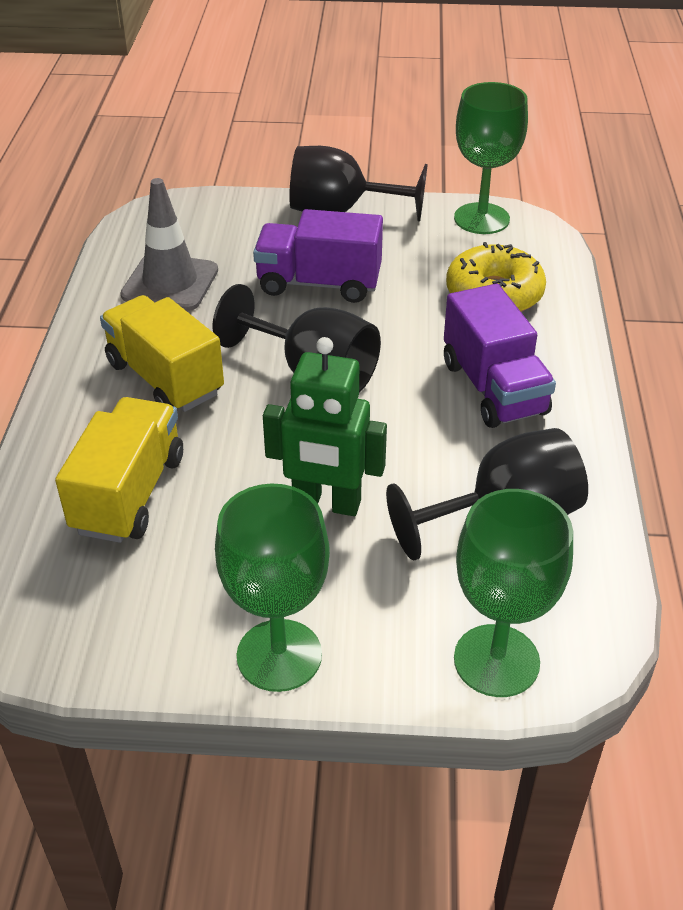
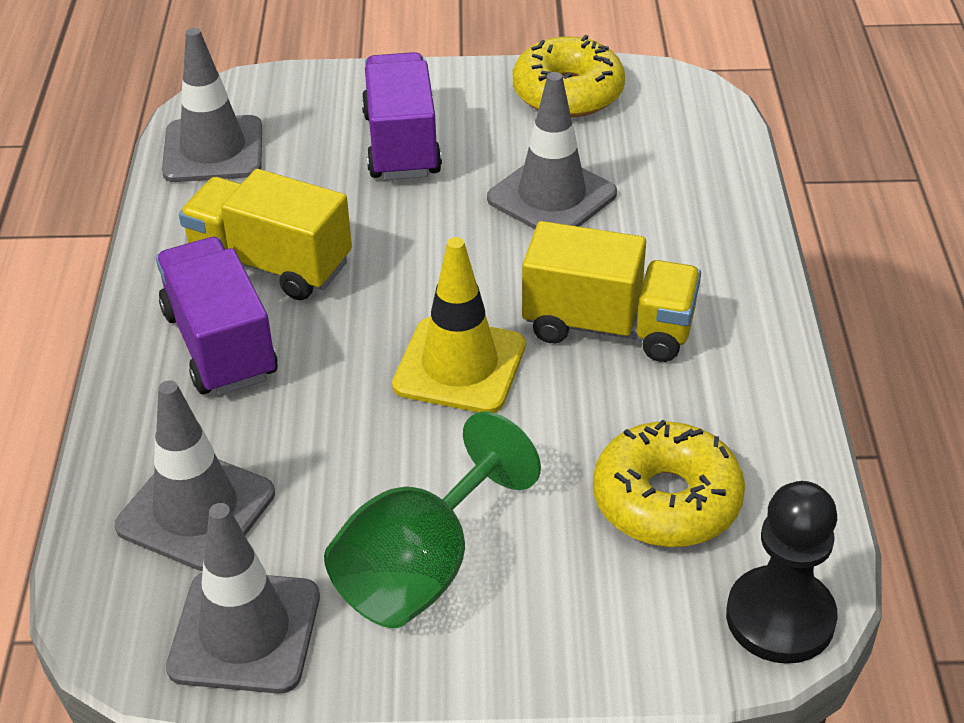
black goblet: 3 -> 0
black pawn: 0 -> 1
green goblet: 3 -> 1
green robot: 1 -> 0
grey traffic cone: 1 -> 4
yellow donut: 1 -> 2
yellow traffic cone: 0 -> 1

